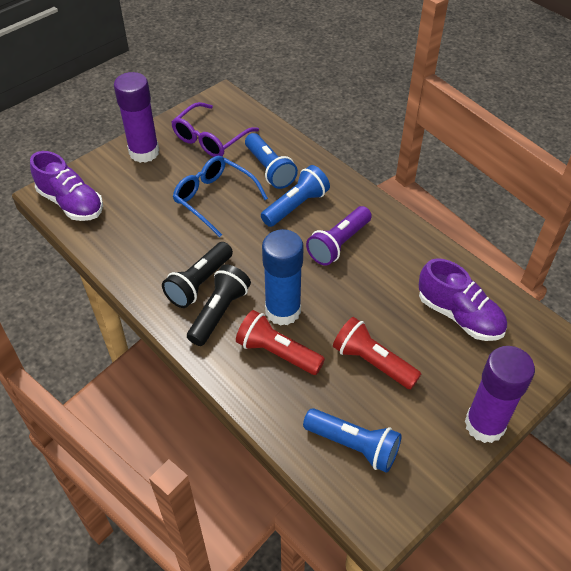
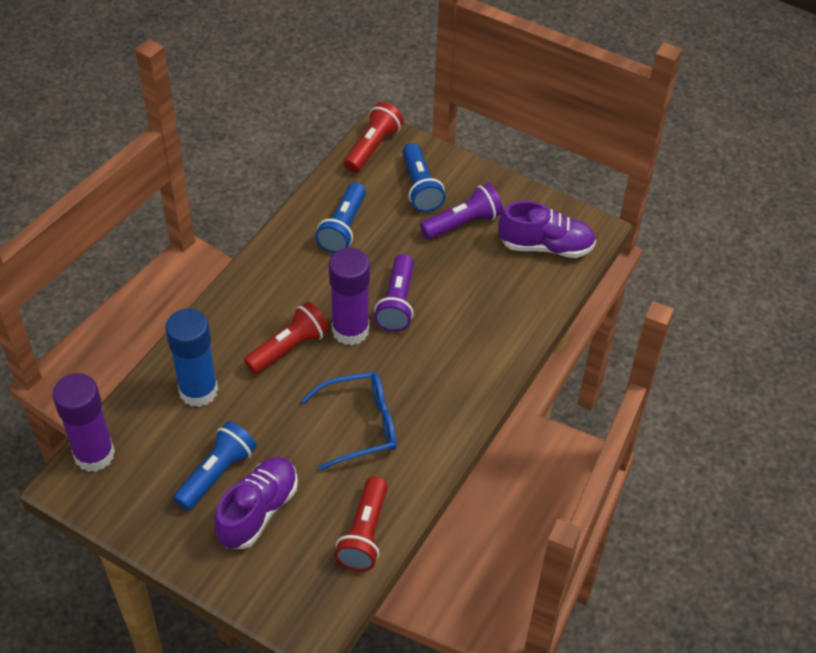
black flashlight: 2 -> 0
purple flashlight: 1 -> 2
purple glasses: 1 -> 0
red flashlight: 2 -> 3

